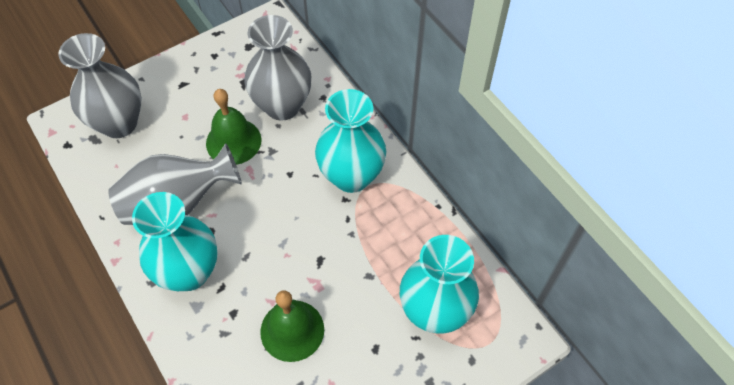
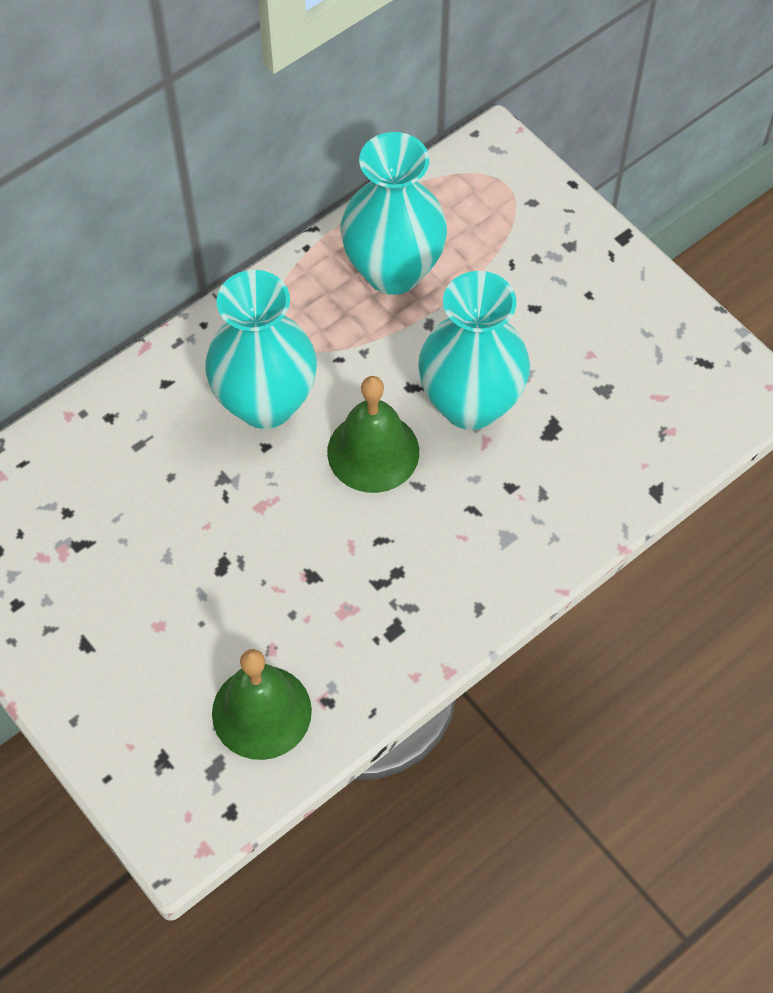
grey vase: 3 -> 0

